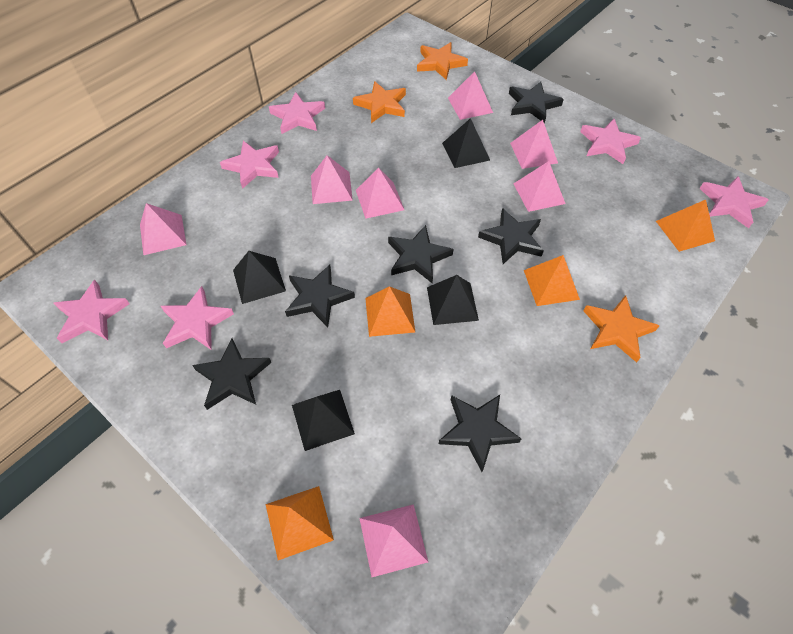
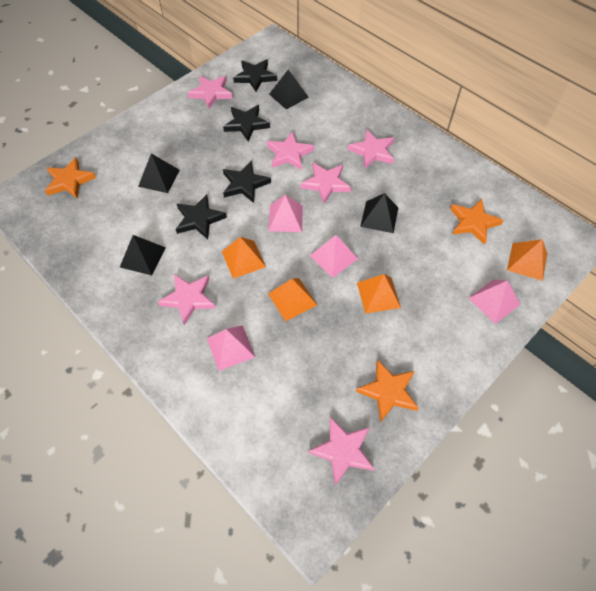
black star: 6 -> 4
pink pyramid: 7 -> 4

